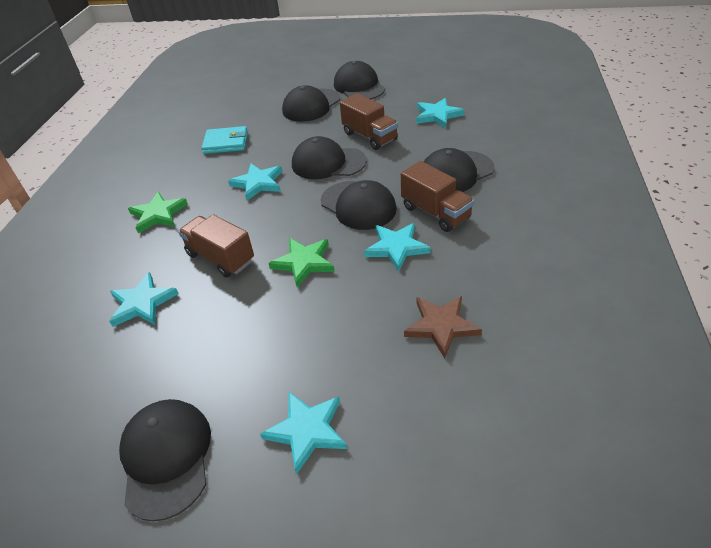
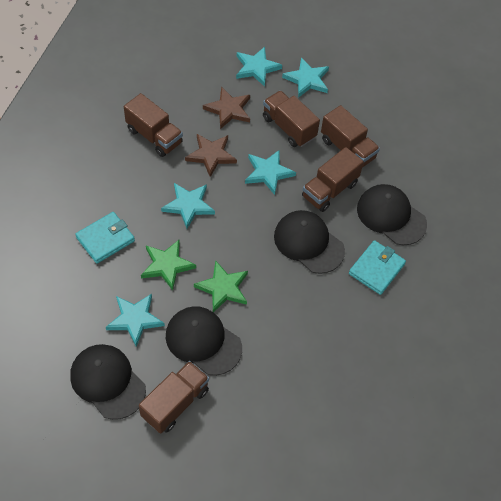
black cap: 6 -> 4
brown star: 1 -> 2
brown truck: 3 -> 5
turquoise wallet: 1 -> 2

